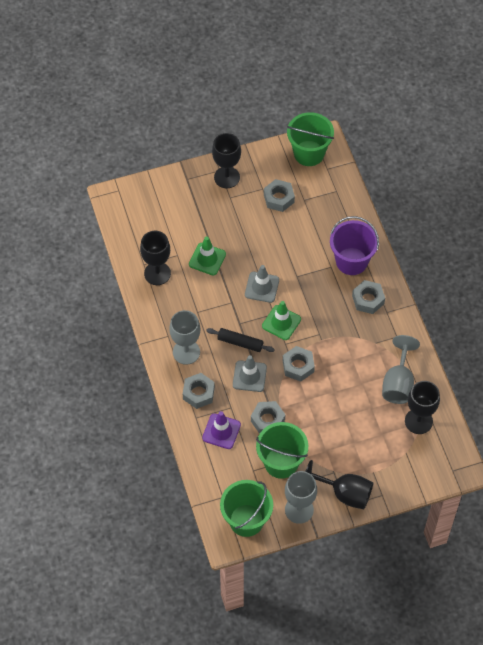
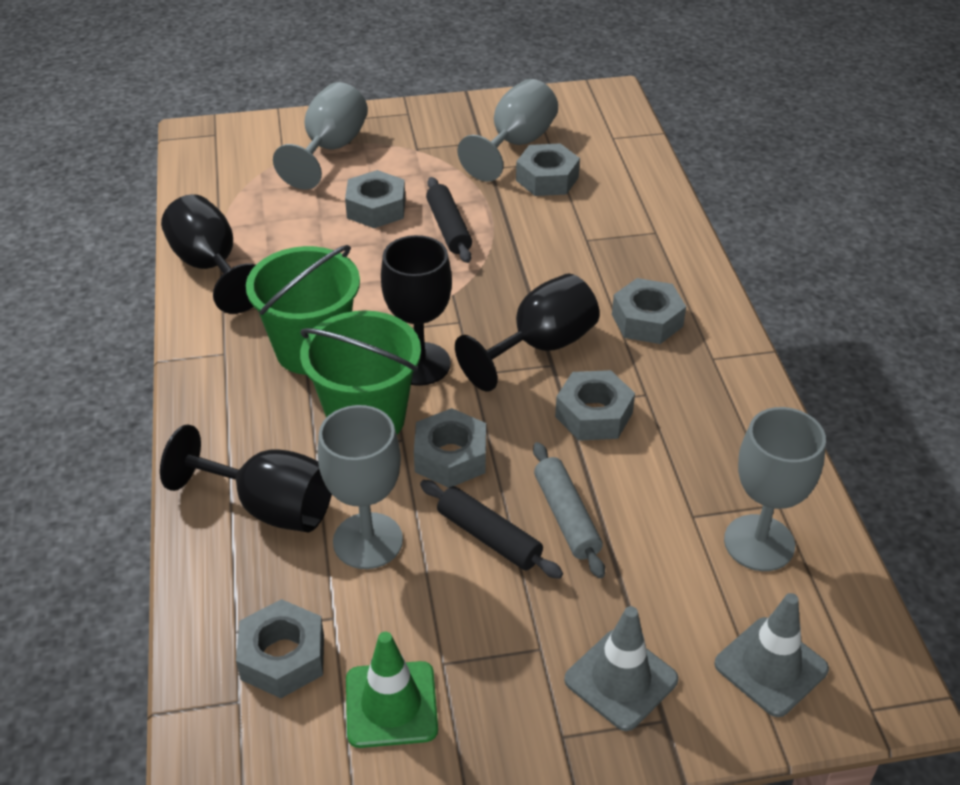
black rolling pin: 1 -> 2
green bucket: 3 -> 2
green traffic cone: 2 -> 1
grey goblet: 3 -> 4
grey nut: 5 -> 6
grey rolling pin: 0 -> 1
purple bucket: 1 -> 0
purple traffic cone: 1 -> 0

